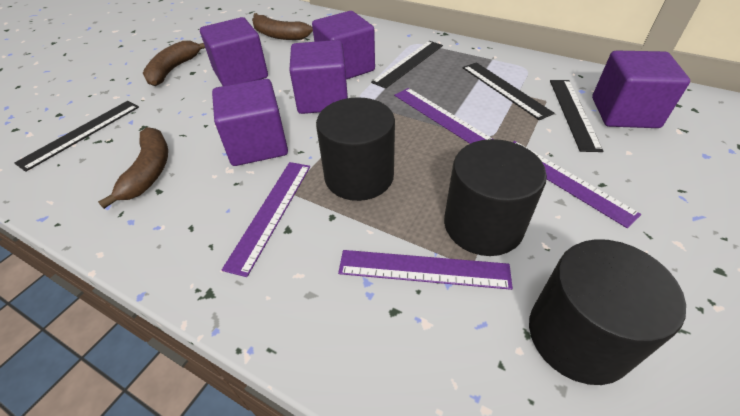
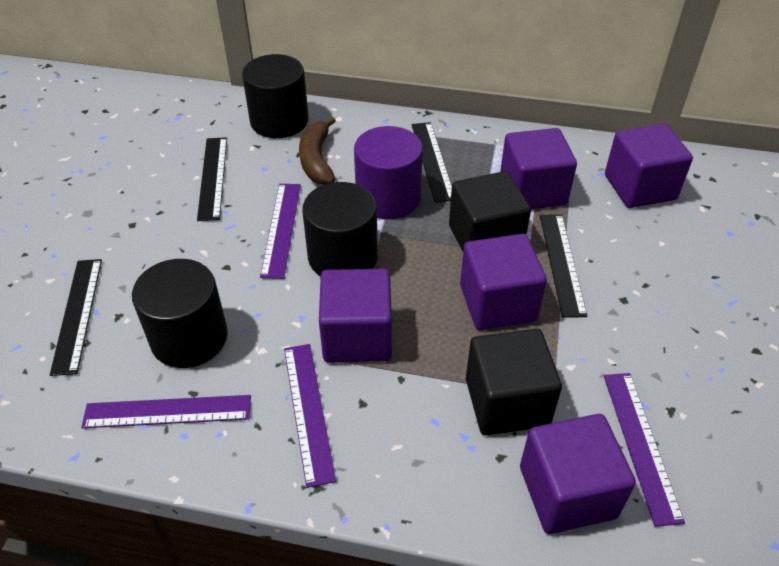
black cube: 0 -> 2
brown banana: 3 -> 1
purple cylinder: 0 -> 1

